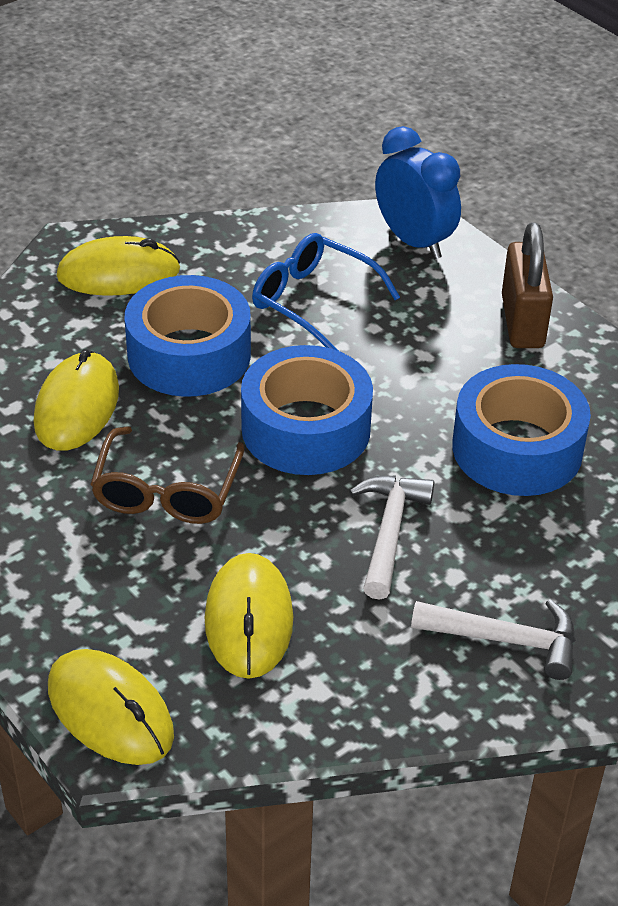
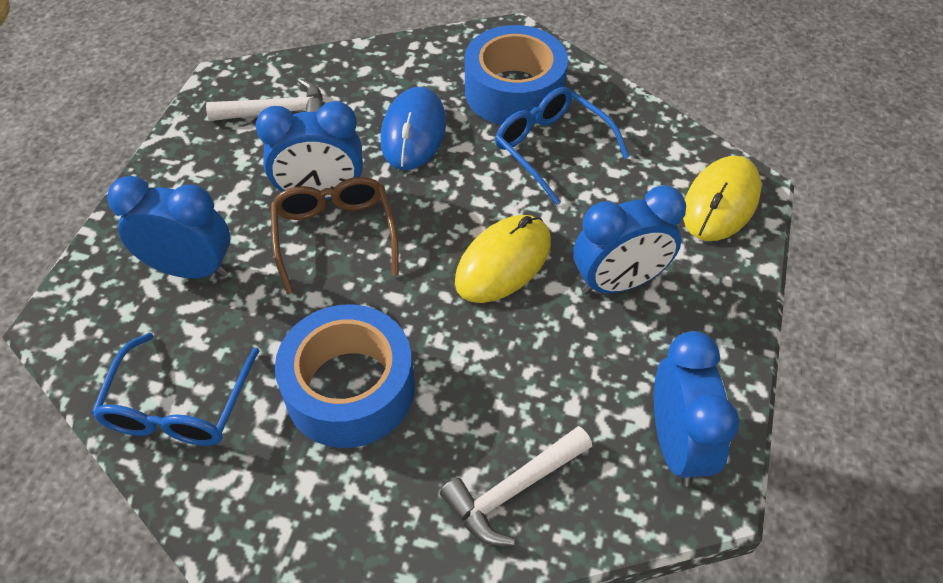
blue clock: 1 -> 4
blue glasses: 1 -> 2
blue mouse: 0 -> 1
blue tape: 3 -> 2
brown padlock: 1 -> 0
yellow mouse: 4 -> 2

